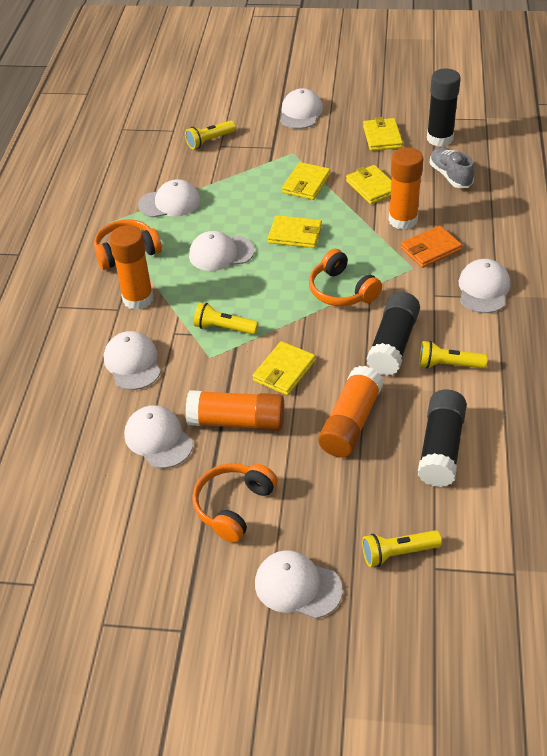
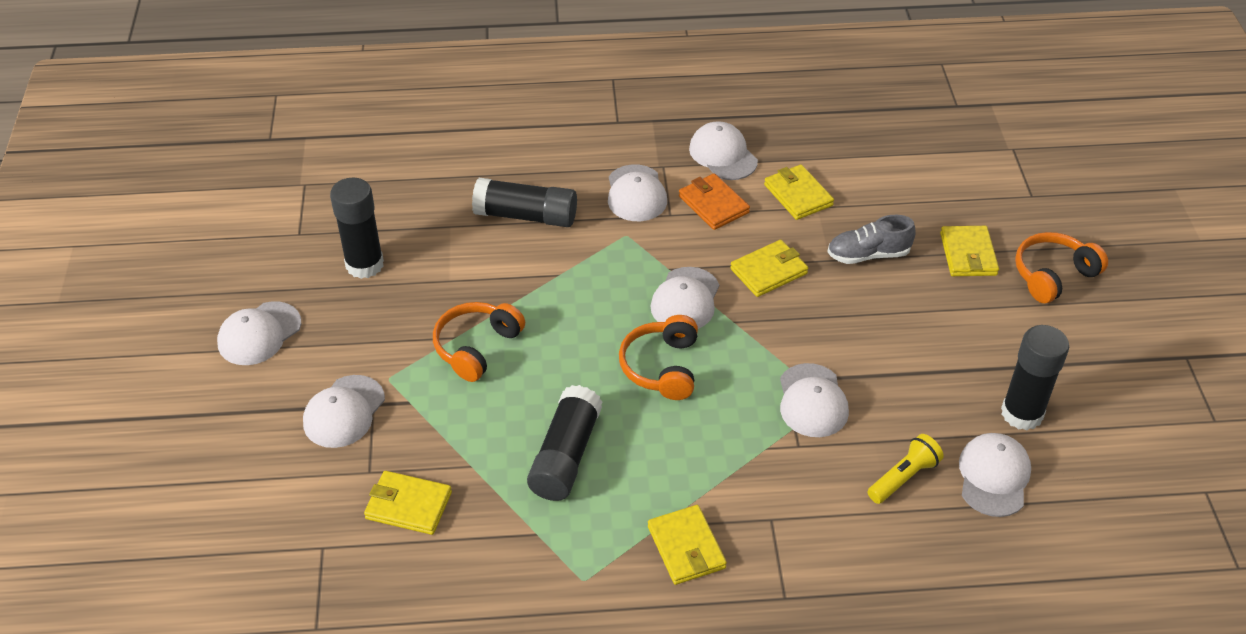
black glue stick: 3 -> 4
orange glue stick: 4 -> 0
yellow flashlight: 4 -> 1

